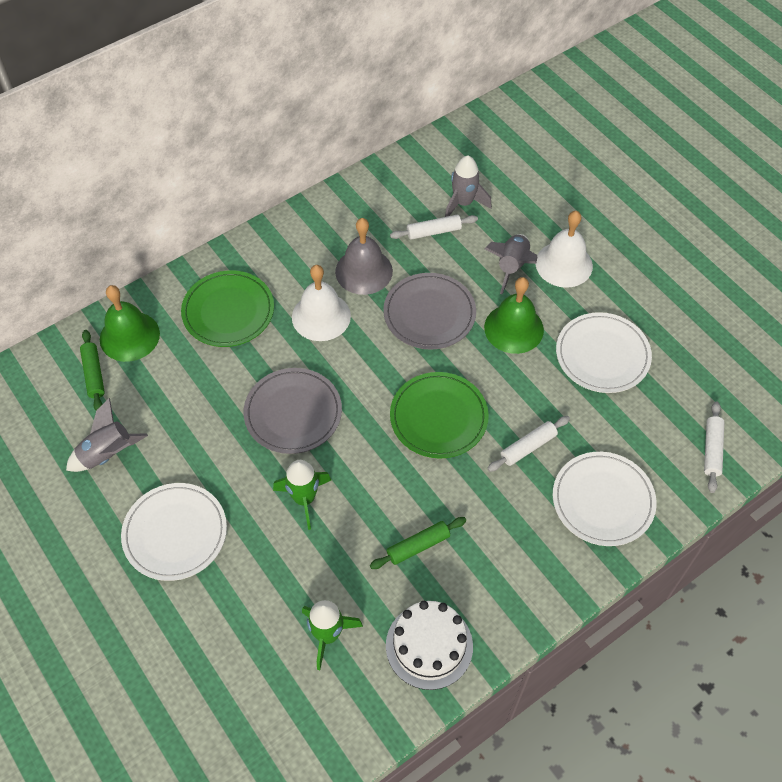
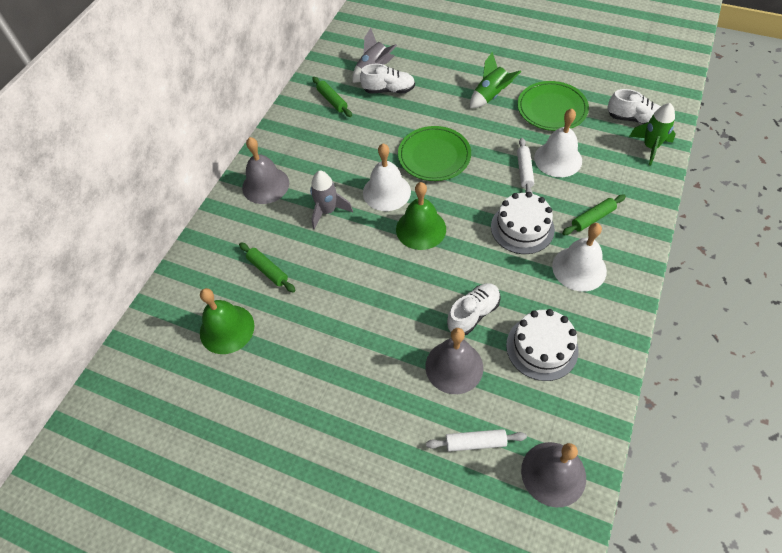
green rolling pin: 2 -> 3
grey bell: 1 -> 3
grey plate: 2 -> 0
grey rocket: 3 -> 2
white bell: 2 -> 3
white cake: 1 -> 2
white plate: 3 -> 0
white rolling pin: 3 -> 2
white shoe: 0 -> 3

